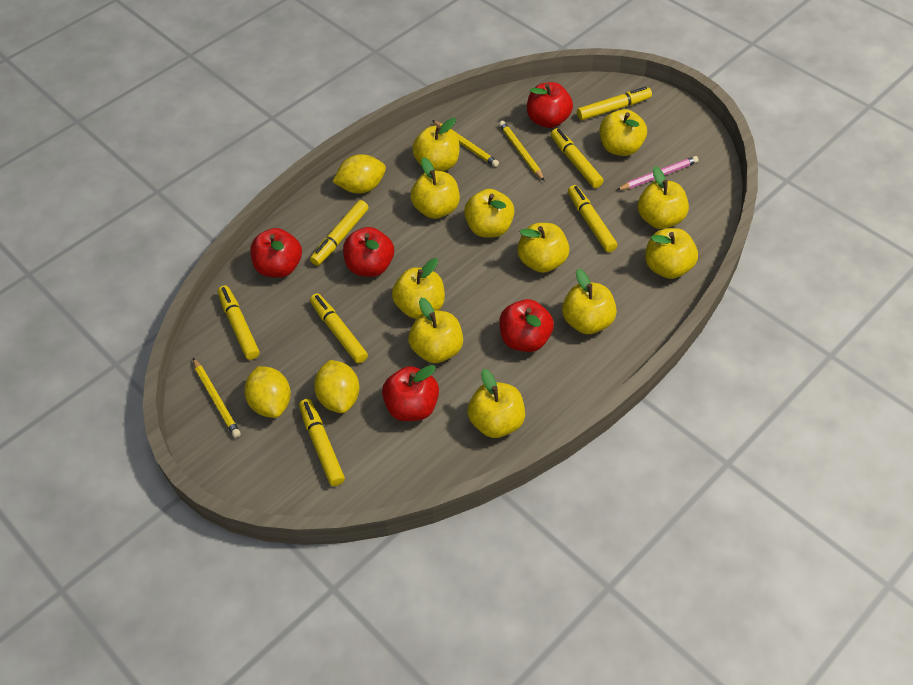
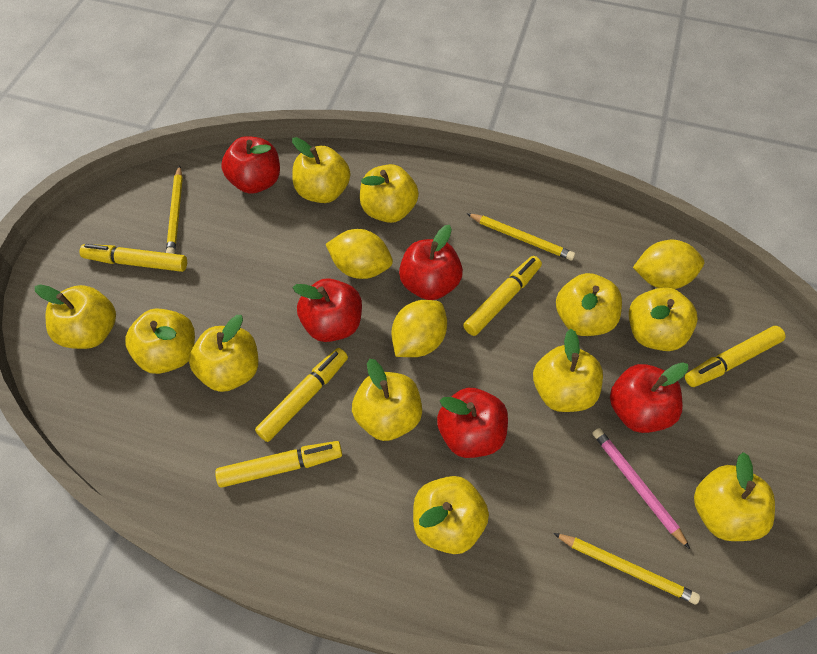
yellow marker: 7 -> 5

